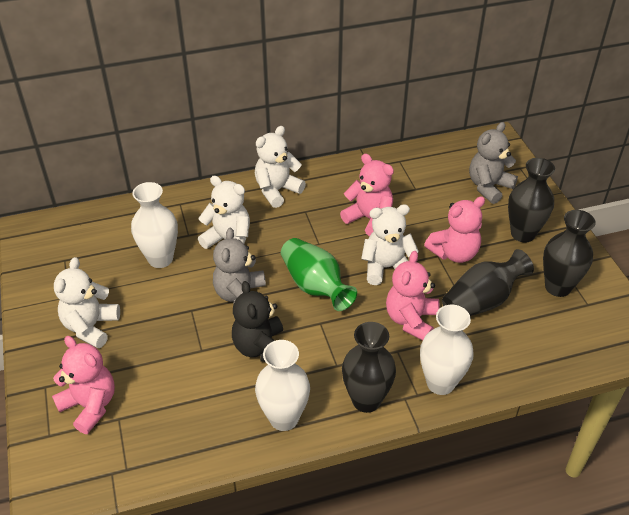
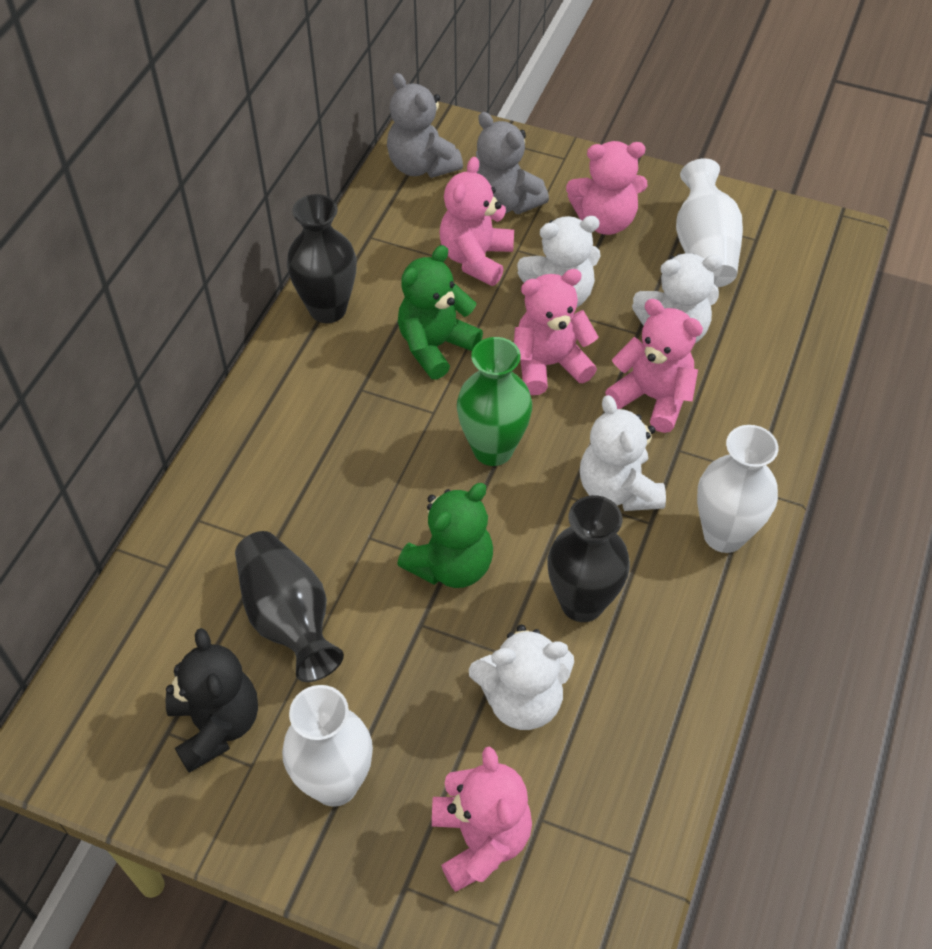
black vase: 4 -> 3
green teddy bear: 0 -> 2
pink teddy bear: 4 -> 5

